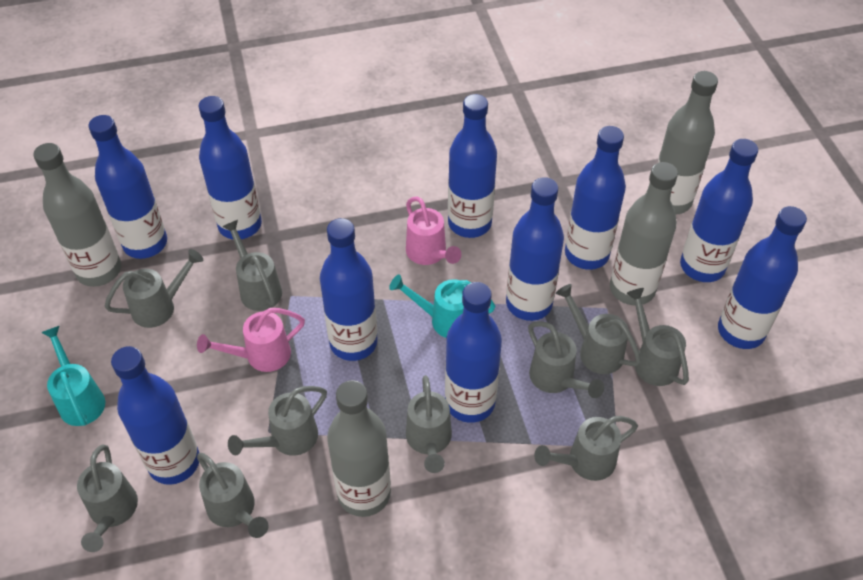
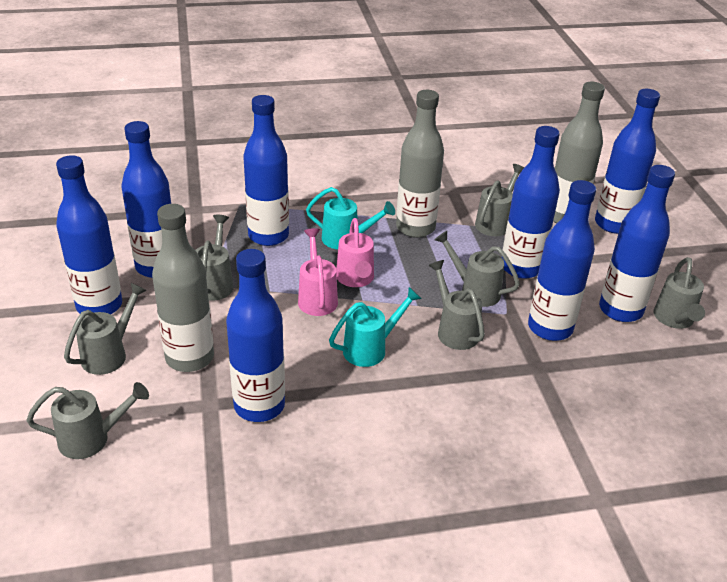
blue bottle: 10 -> 8
grey bottle: 4 -> 3
grey watering can: 10 -> 7

